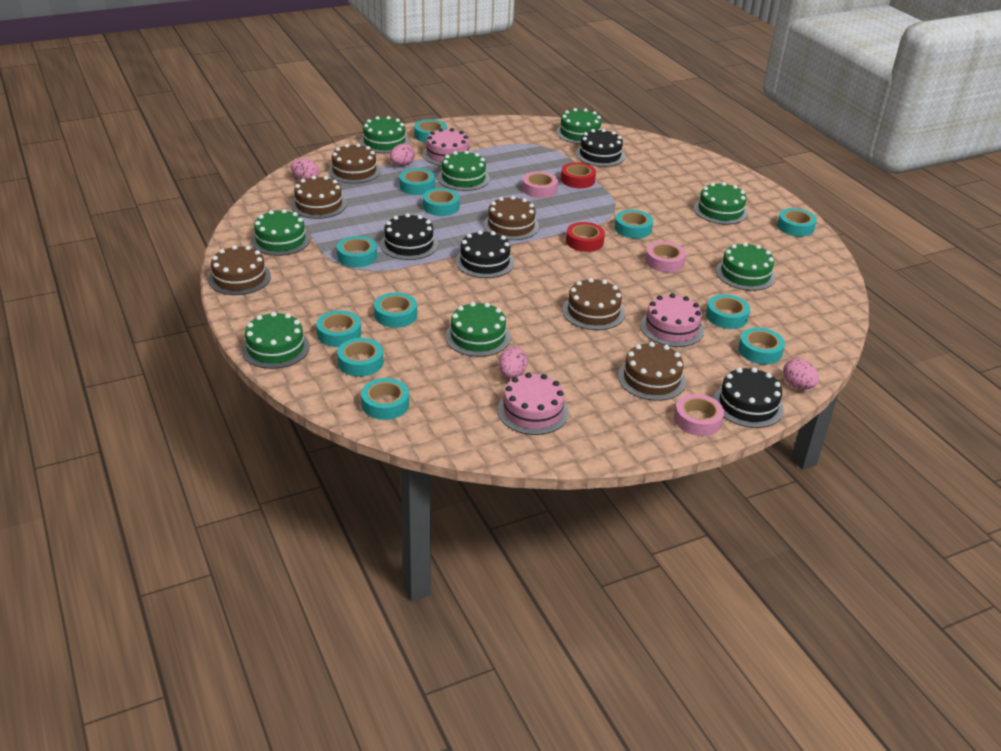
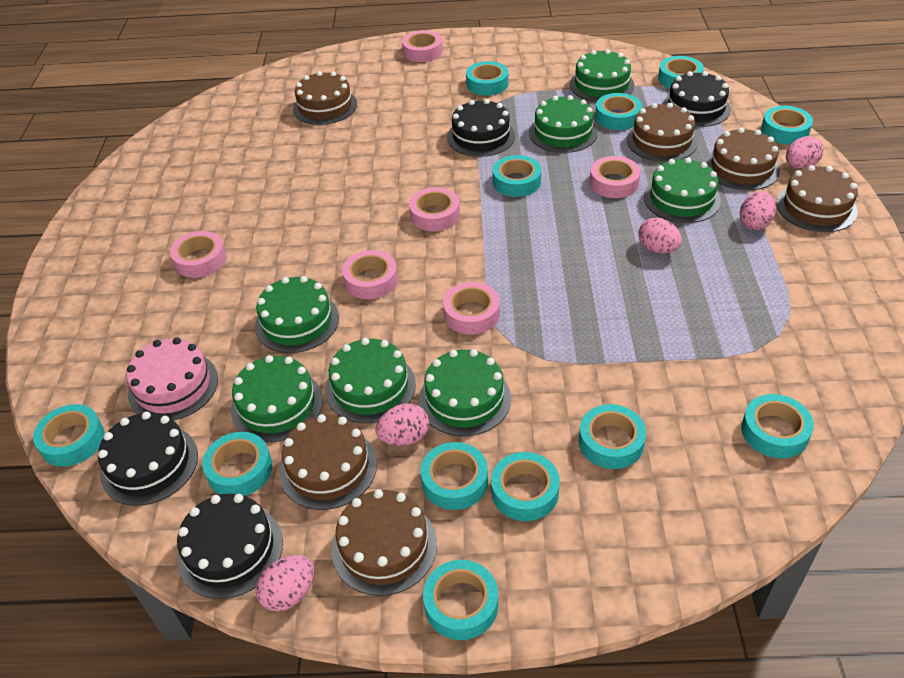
green cake: 8 -> 7
pink cake: 3 -> 1
pink egg: 4 -> 5
pink tape: 3 -> 6
red tape: 2 -> 0

